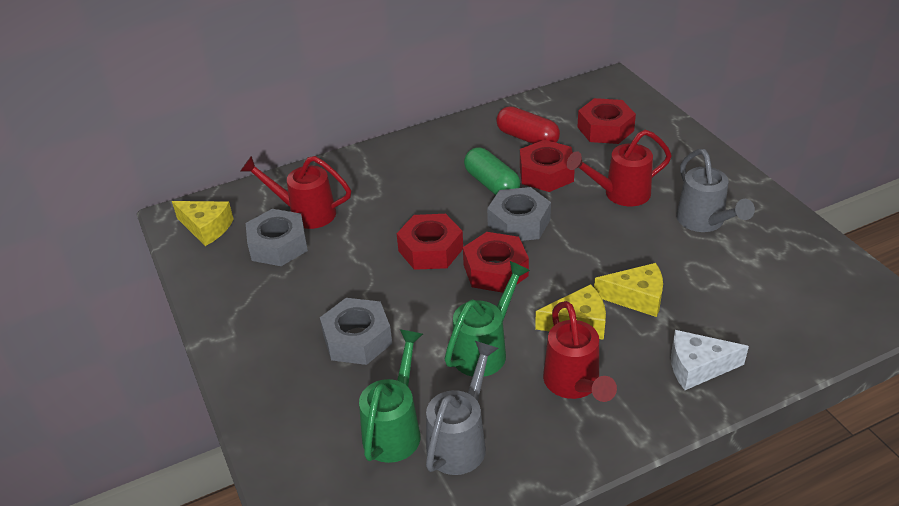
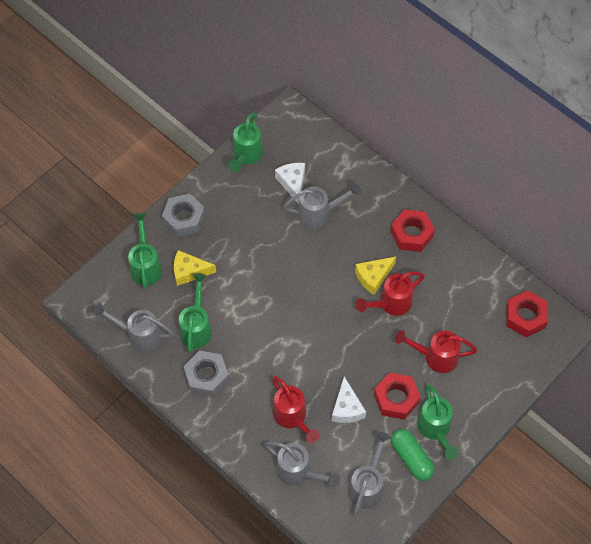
green watering can: 2 -> 4
grey nut: 3 -> 2
grey watering can: 2 -> 4
red capsule: 1 -> 0
red nut: 4 -> 3
white cheese: 1 -> 2
yellow cheese: 3 -> 2

